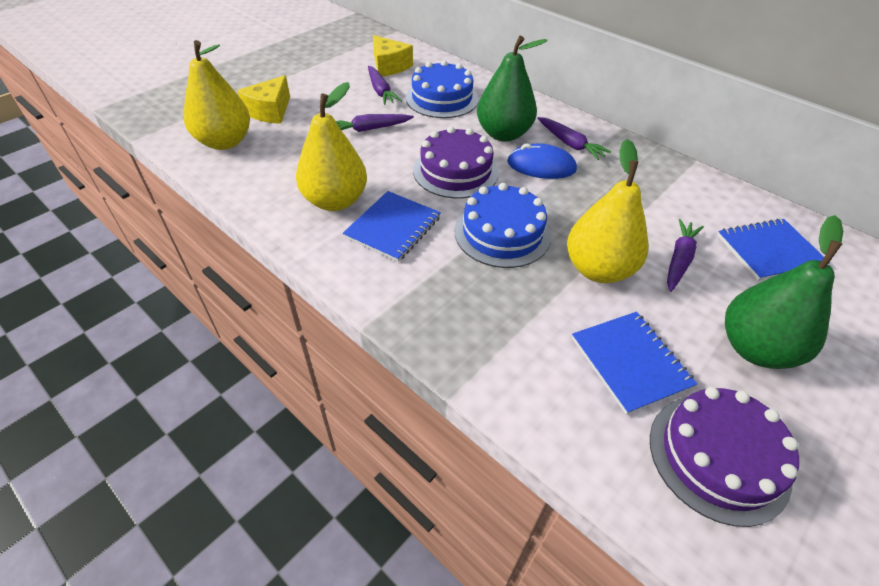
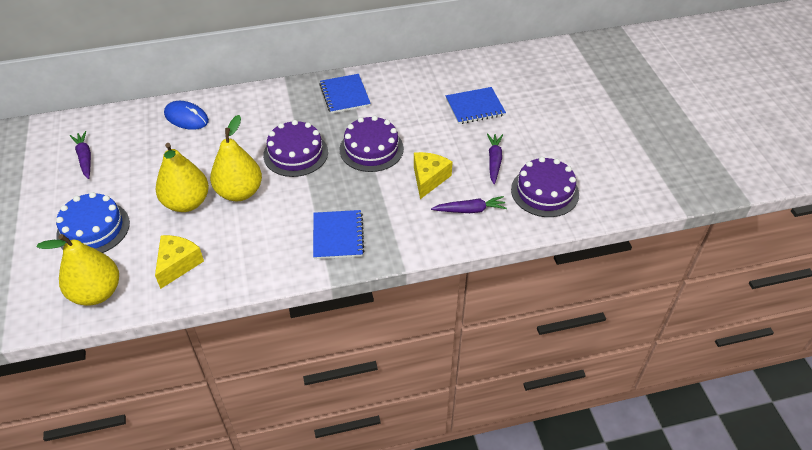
blue cake: 2 -> 1
green pear: 2 -> 0
purple cake: 2 -> 3
purple carrot: 4 -> 3

